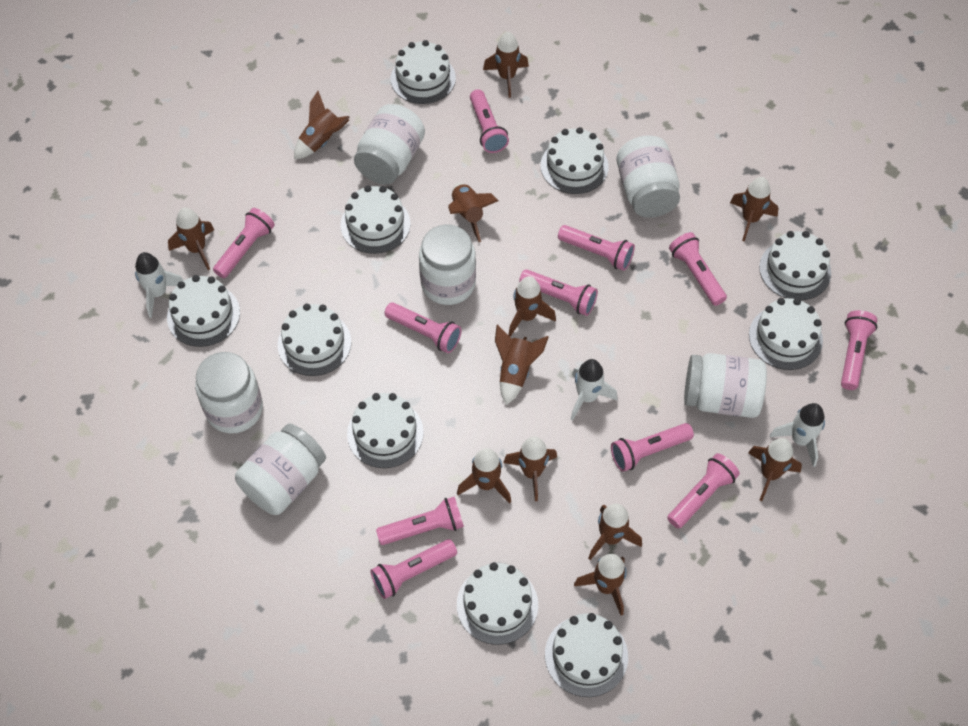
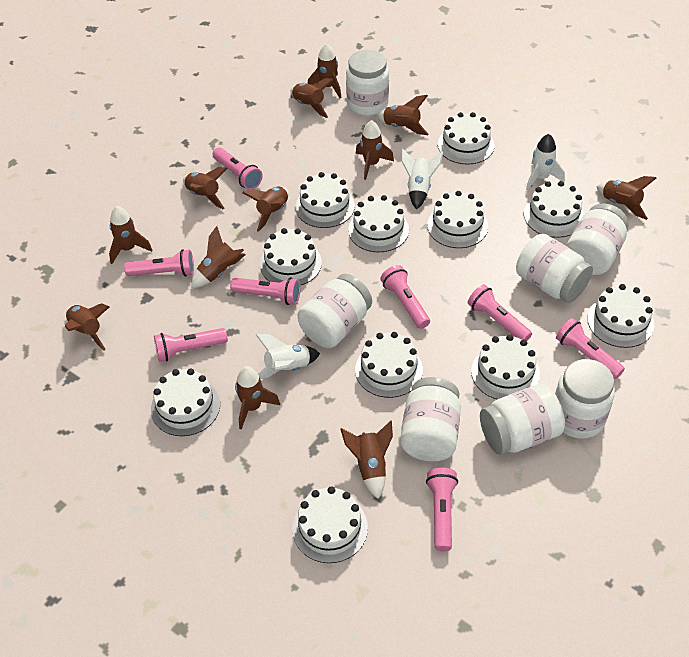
pink flashlight: 11 -> 8
white cake: 10 -> 11
white jar: 6 -> 7

